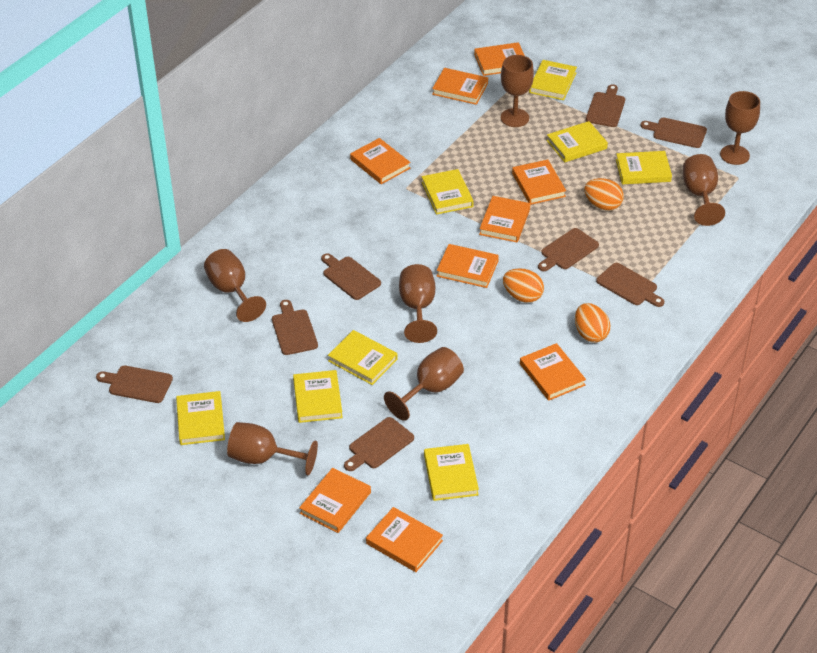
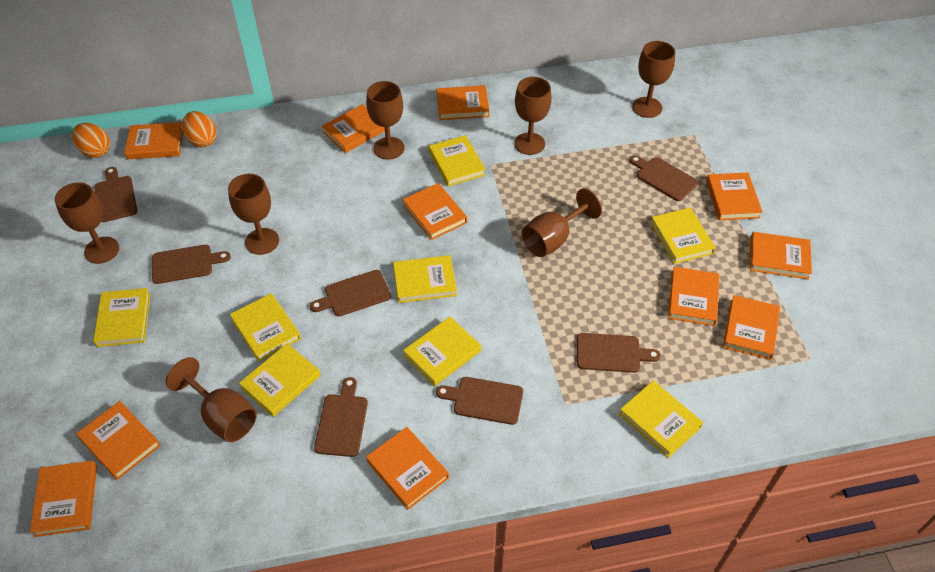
brown cutting board: 8 -> 7
orange book: 9 -> 11
orange egg: 3 -> 2

